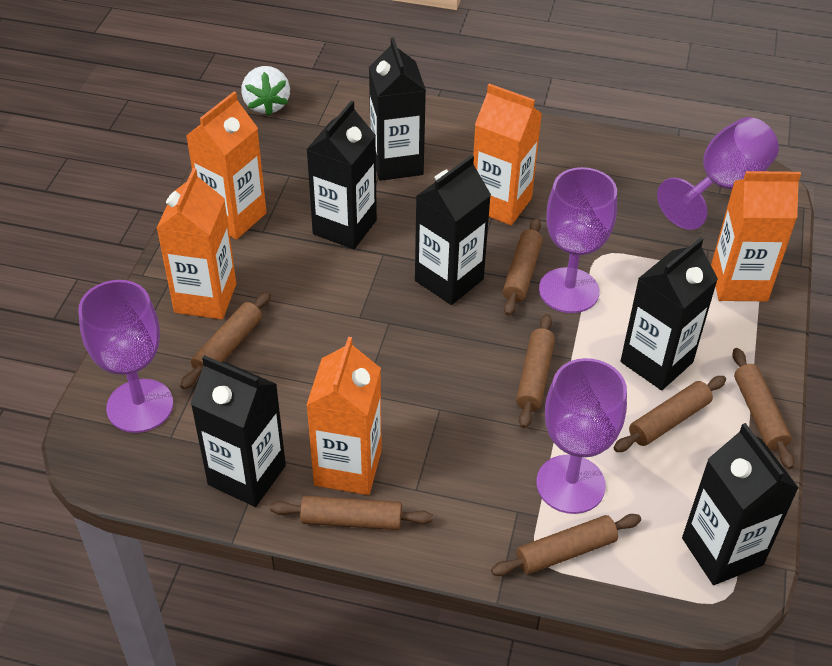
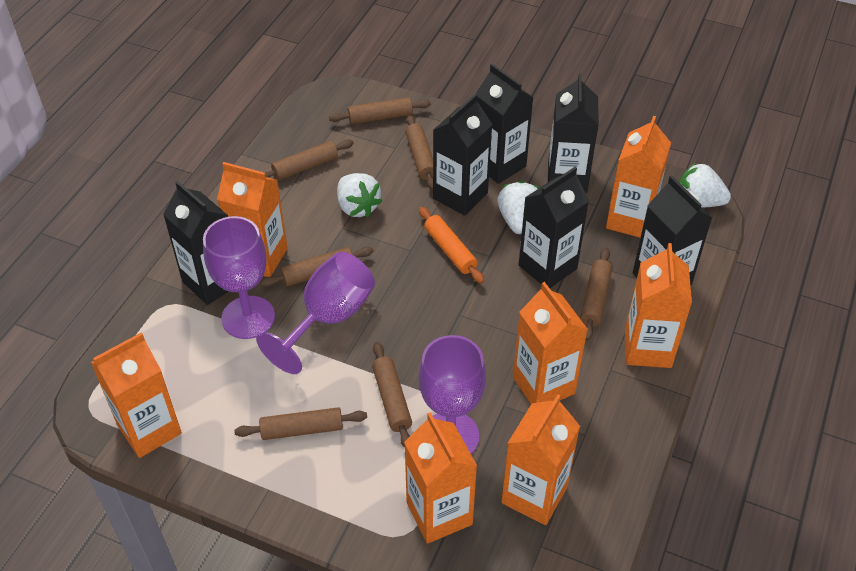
orange carton: 5 -> 7
orange rolling pin: 0 -> 1
purple goblet: 4 -> 3
white strawberry: 1 -> 3

